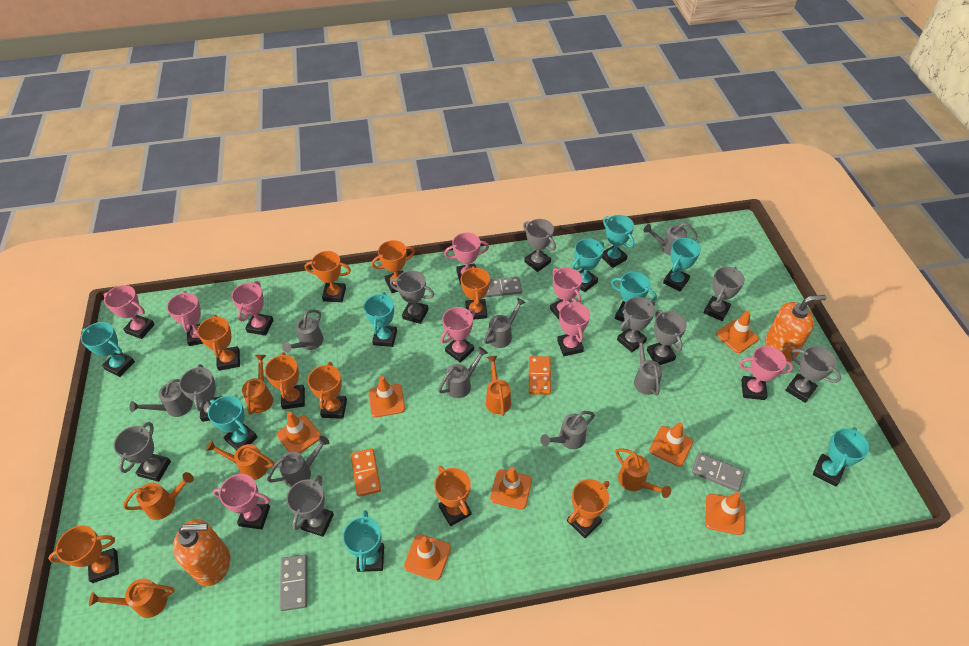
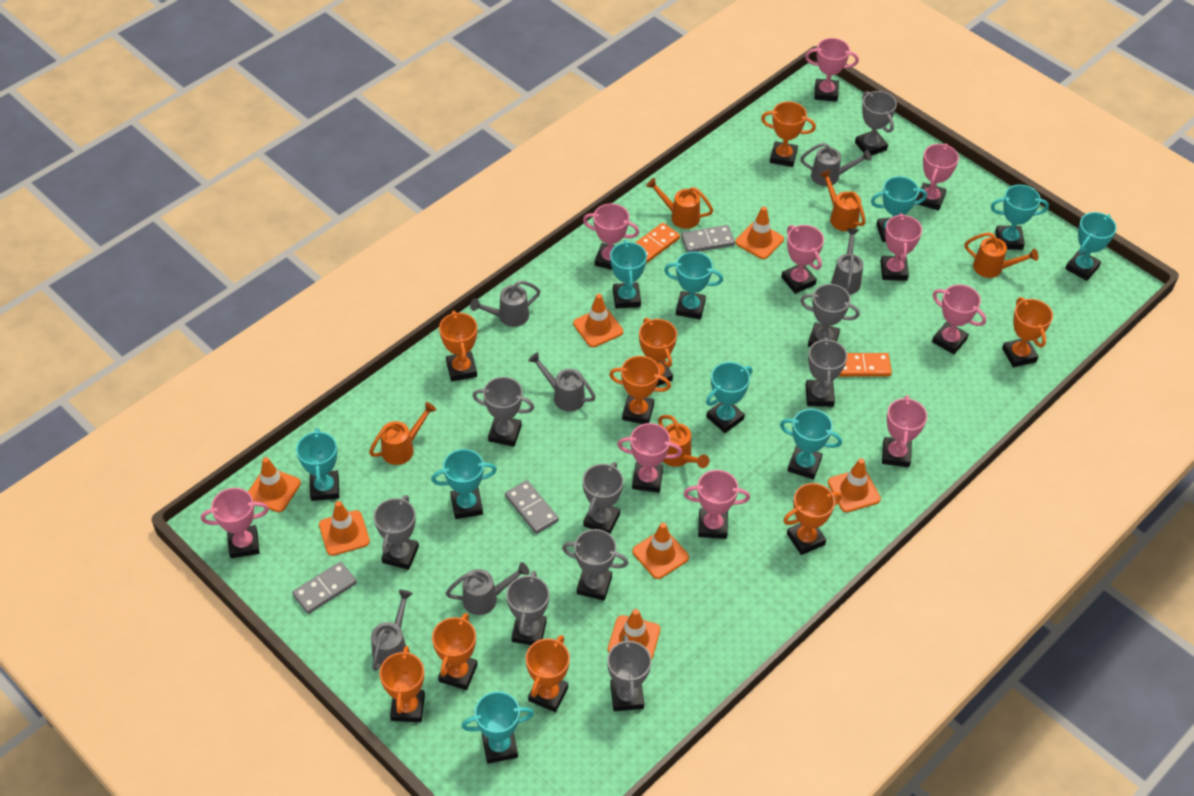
grey watering can: 8 -> 6
orange soap dispenser: 2 -> 0
orange watering can: 6 -> 5
pink trophy: 9 -> 10
turquoise trophy: 9 -> 10

